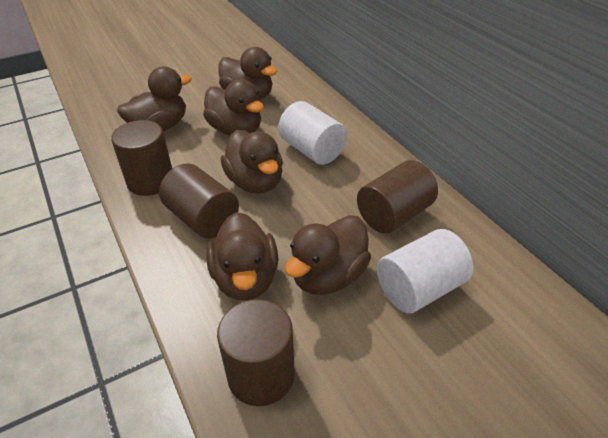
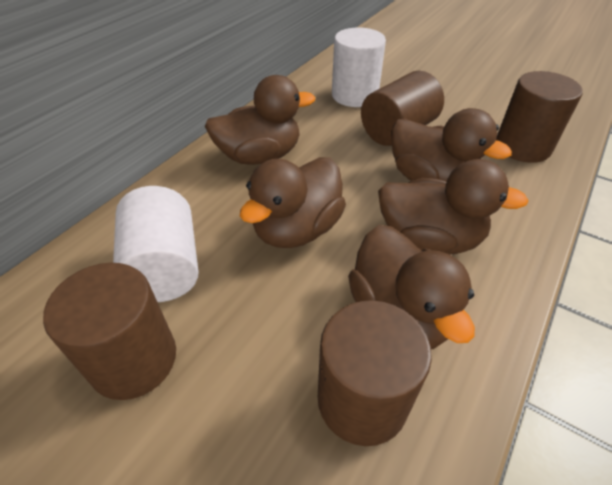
brown duck: 6 -> 5

